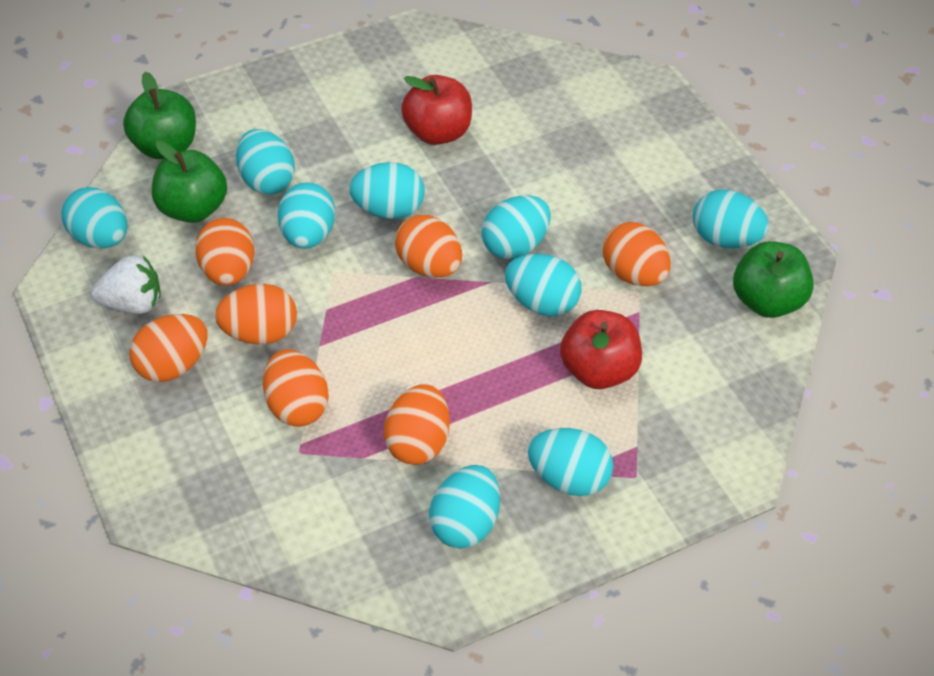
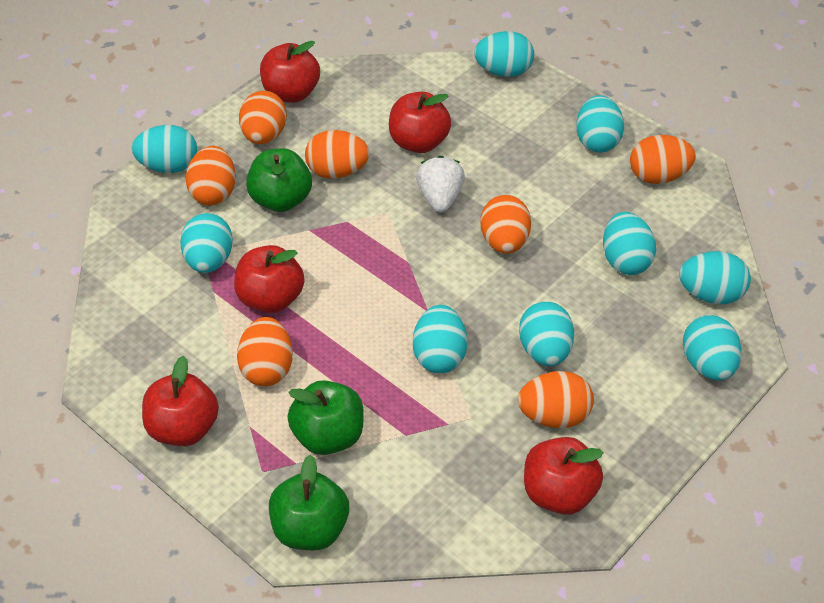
red apple: 2 -> 5

